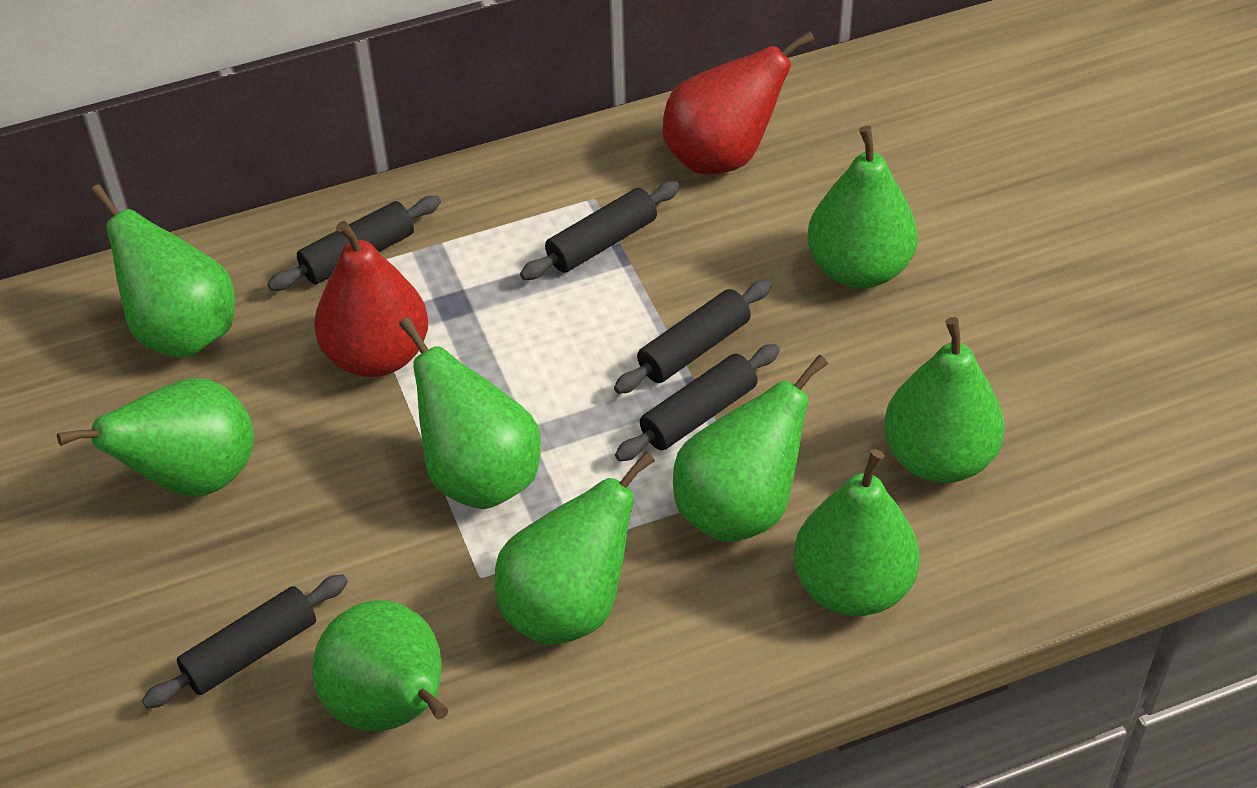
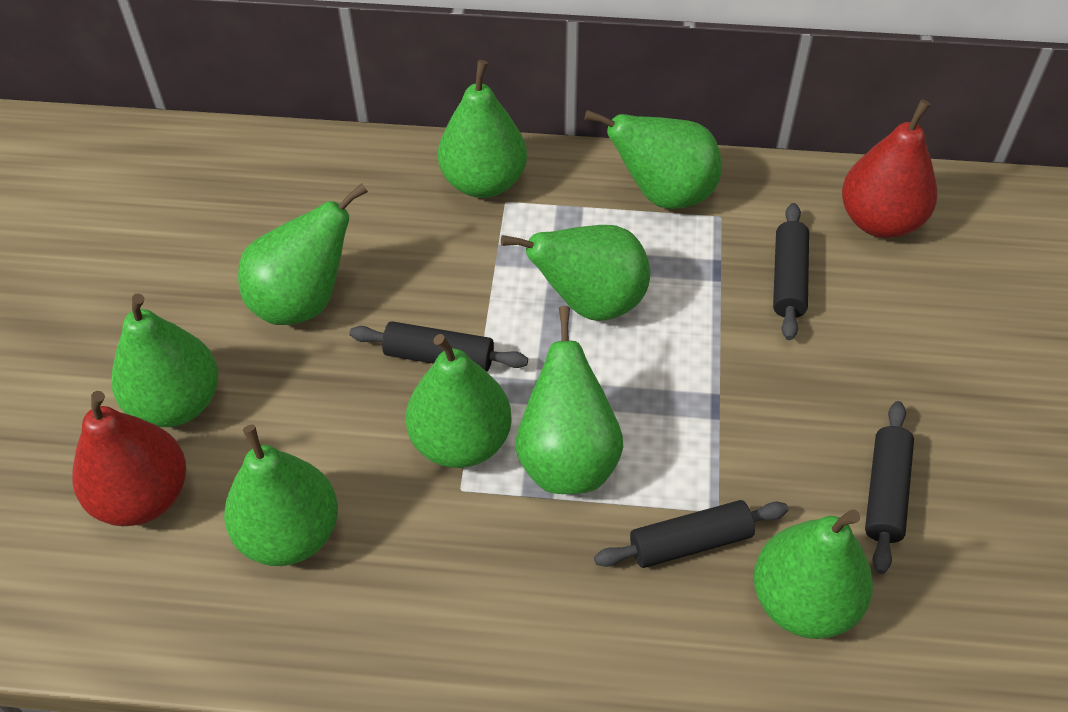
black rolling pin: 5 -> 4

